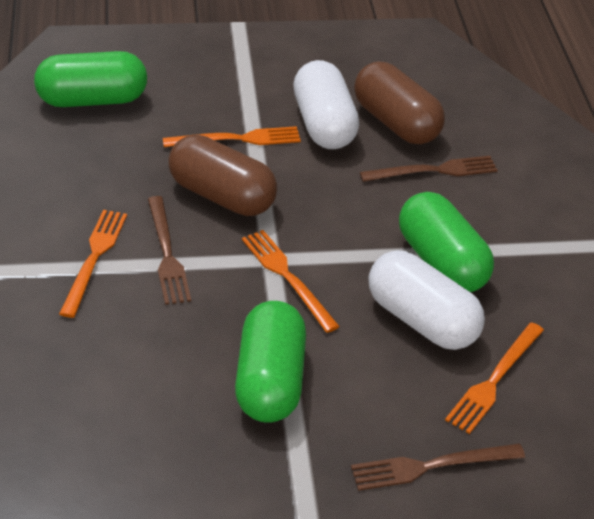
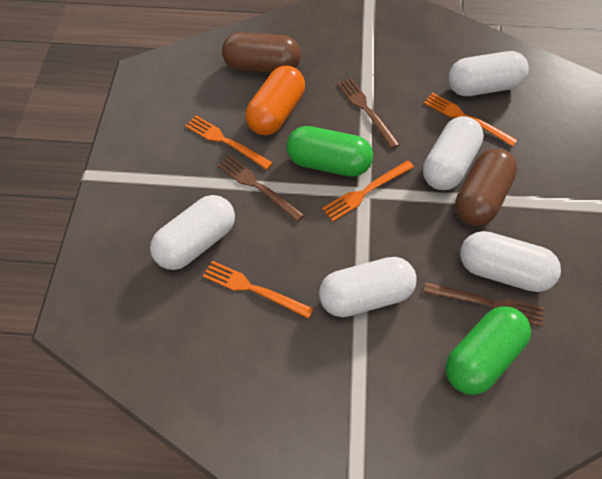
green capsule: 3 -> 2
orange capsule: 0 -> 1
white capsule: 2 -> 5

